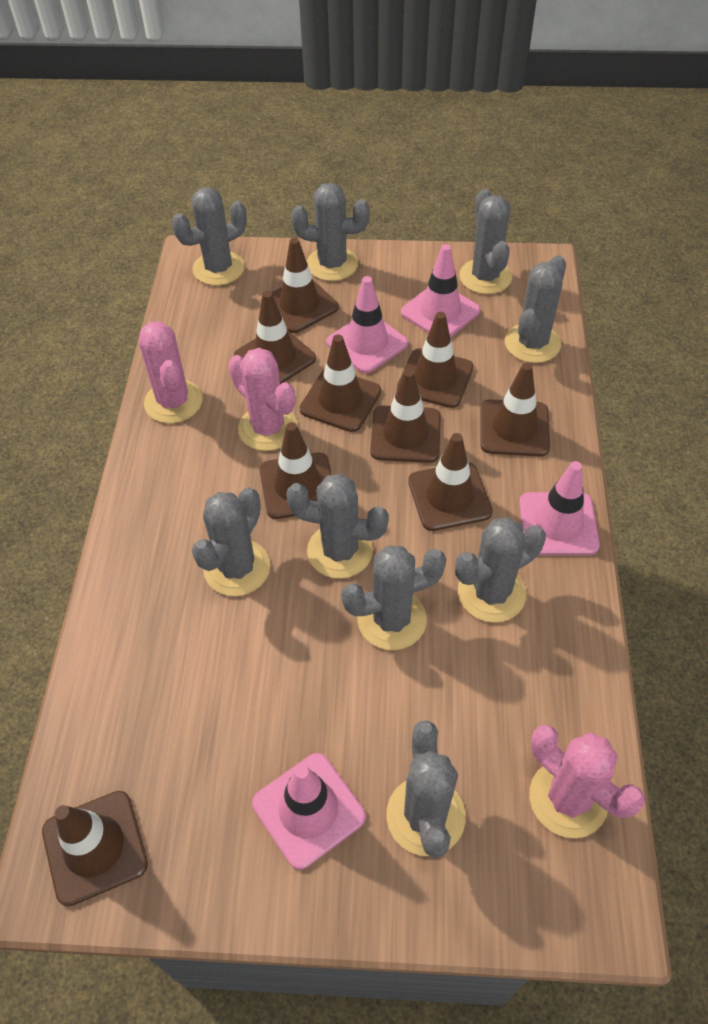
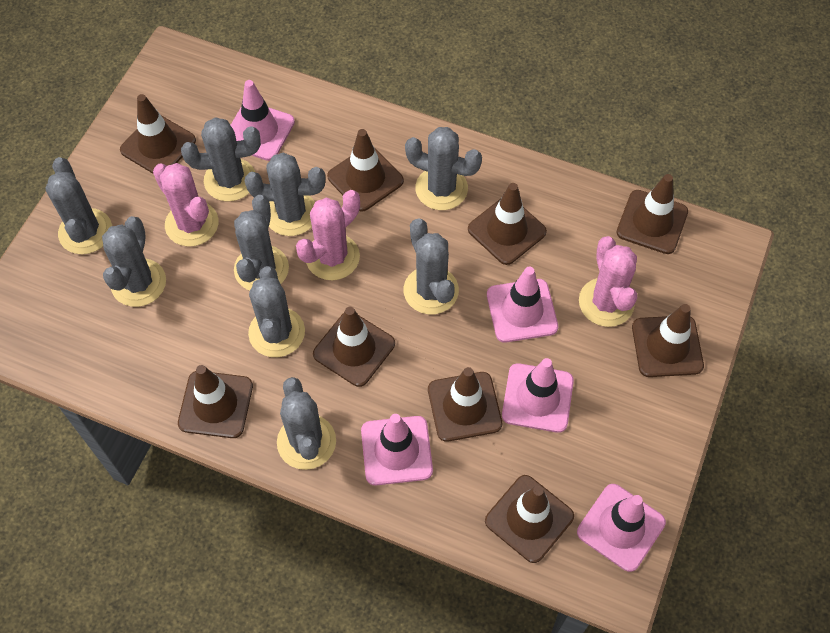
pink traffic cone: 4 -> 5

